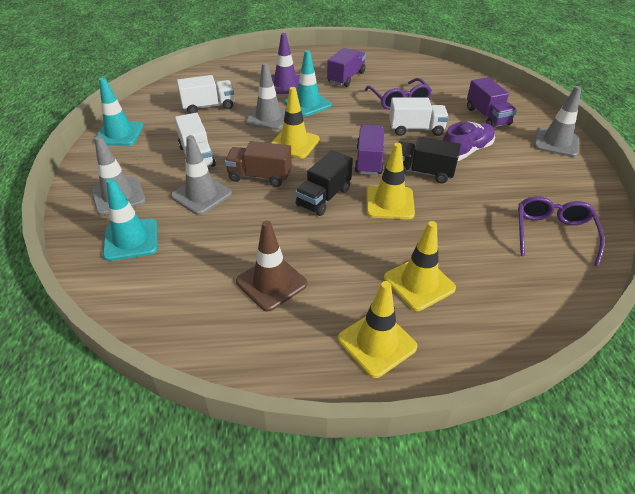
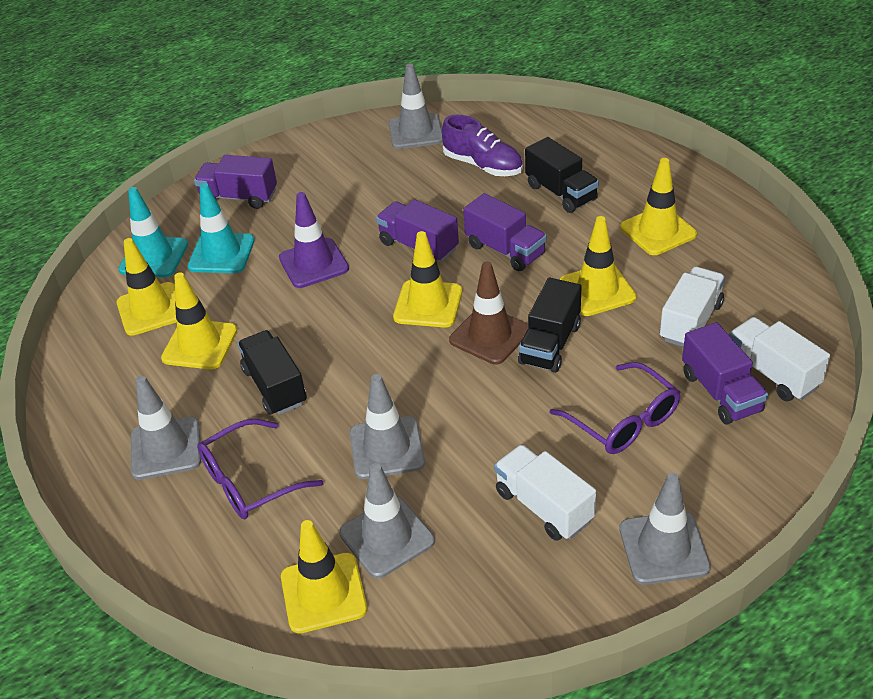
black truck: 2 -> 3
brown truck: 1 -> 0
grey traffic cone: 4 -> 5
purple truck: 3 -> 4
turquoise traffic cone: 3 -> 2
yellow traffic cone: 4 -> 6

